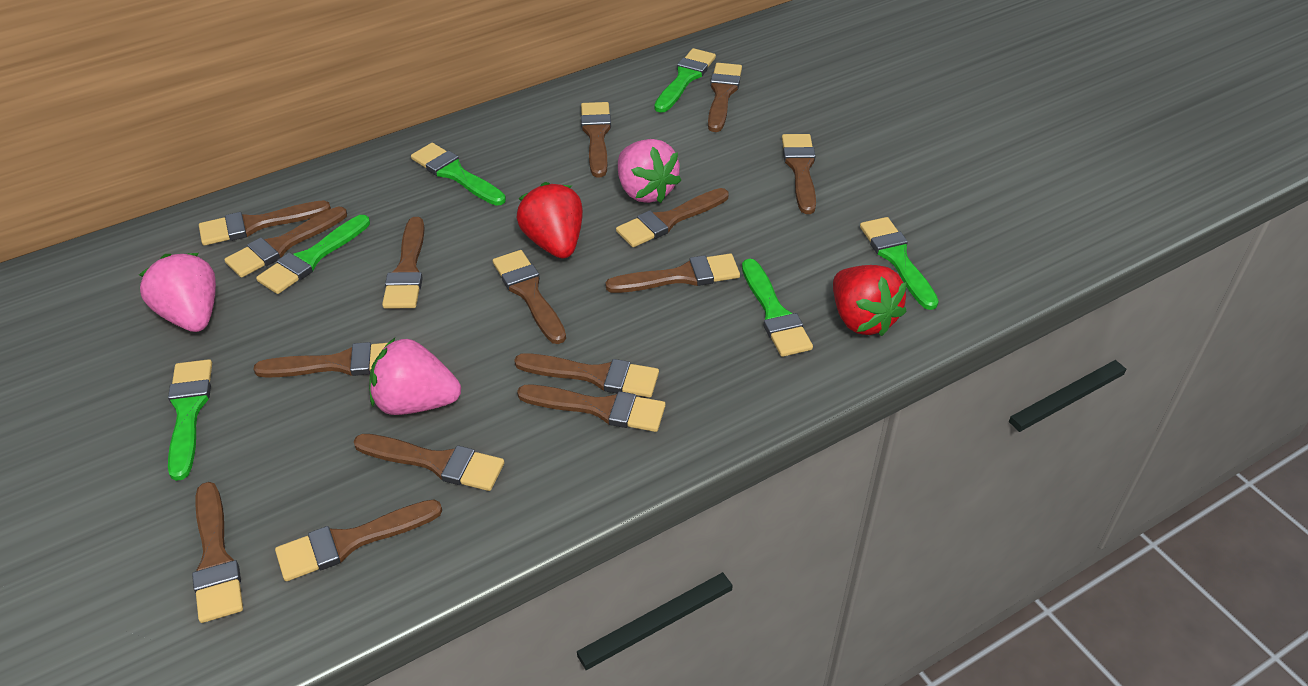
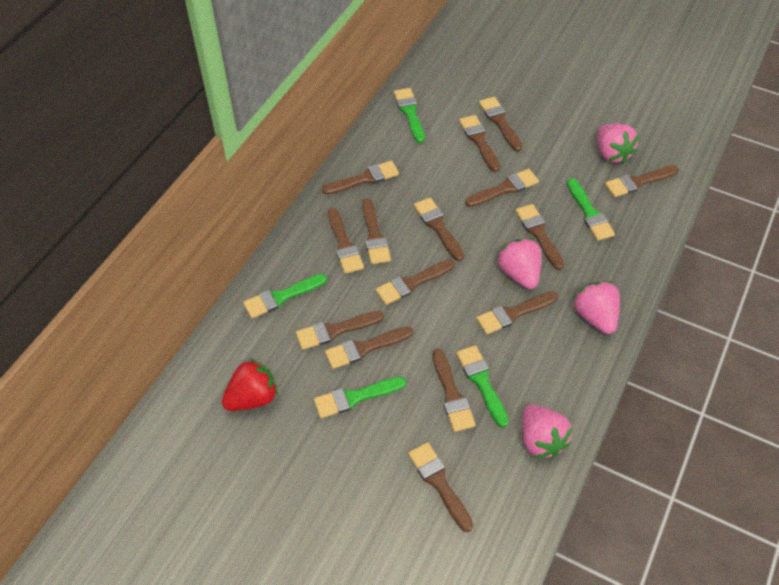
green brush: 6 -> 5
pink strawberry: 3 -> 4
red strawberry: 2 -> 1

